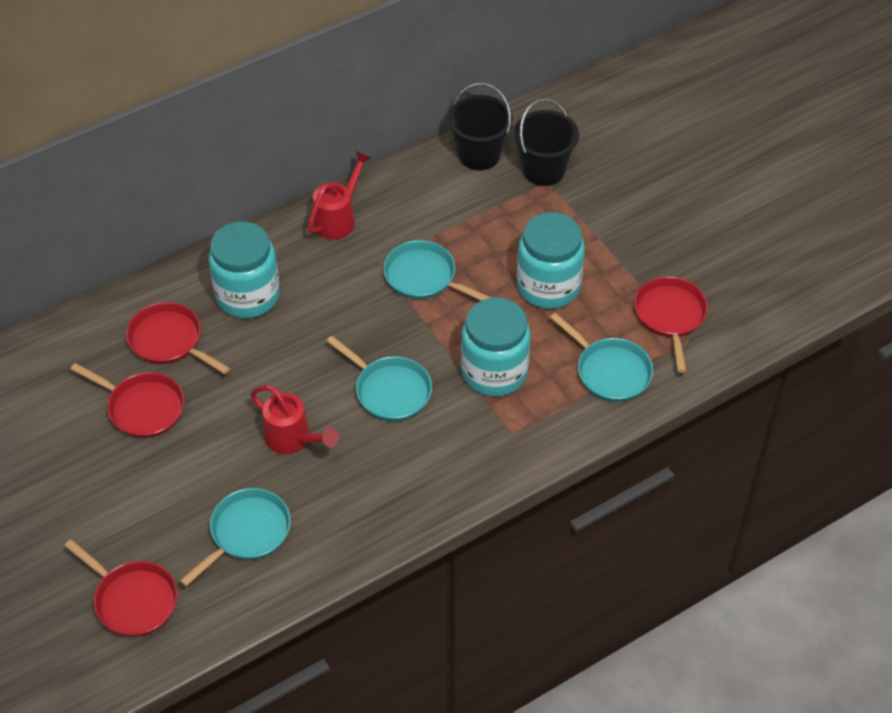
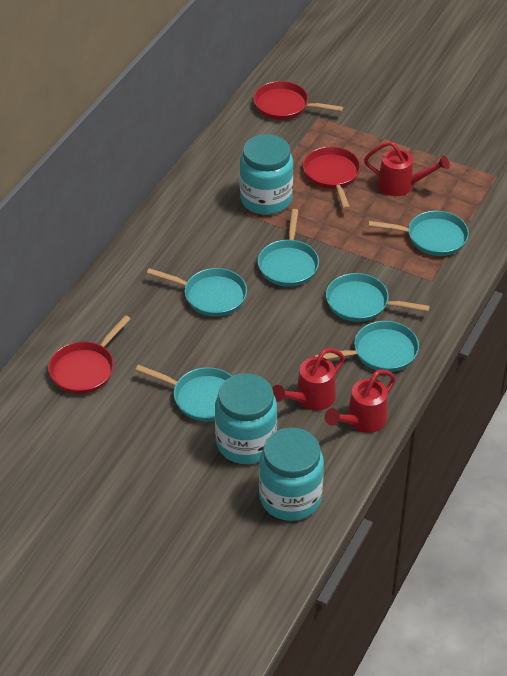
black bucket: 2 -> 0
red pan: 4 -> 3
red watering can: 2 -> 3
turquoise pan: 4 -> 6

